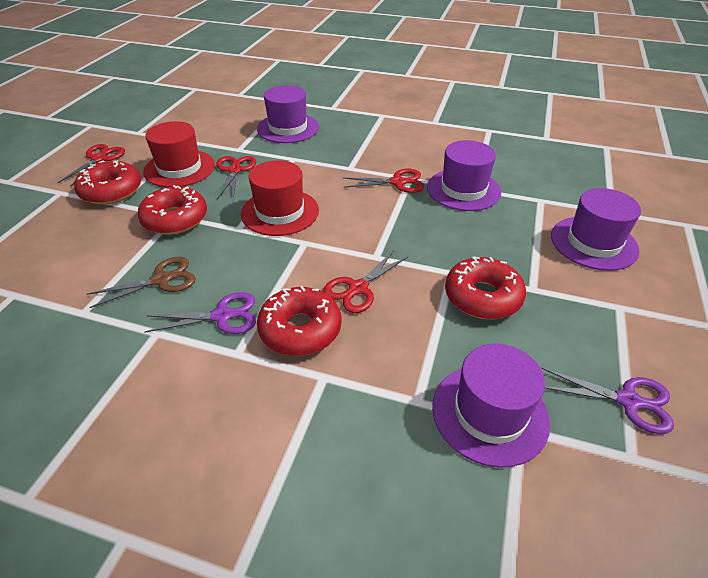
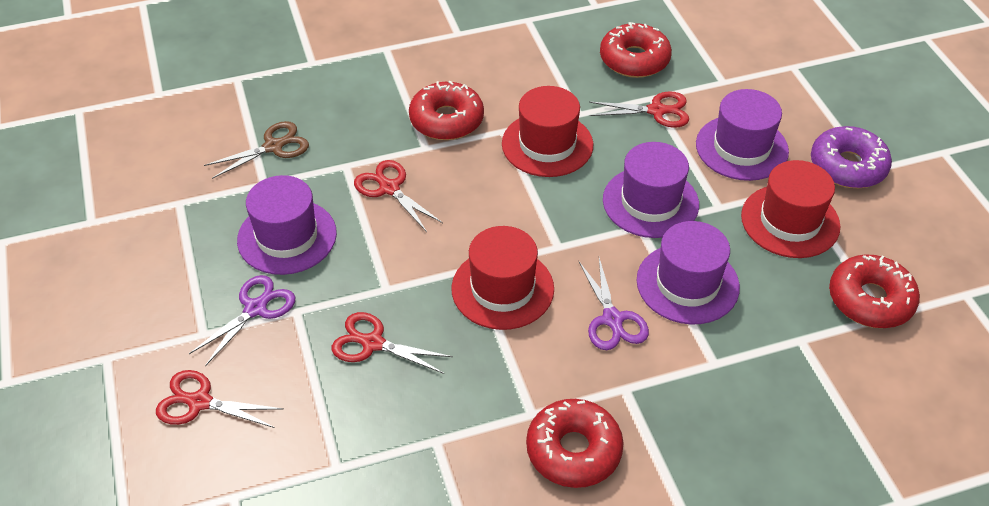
purple donut: 0 -> 1
red hat: 2 -> 3

